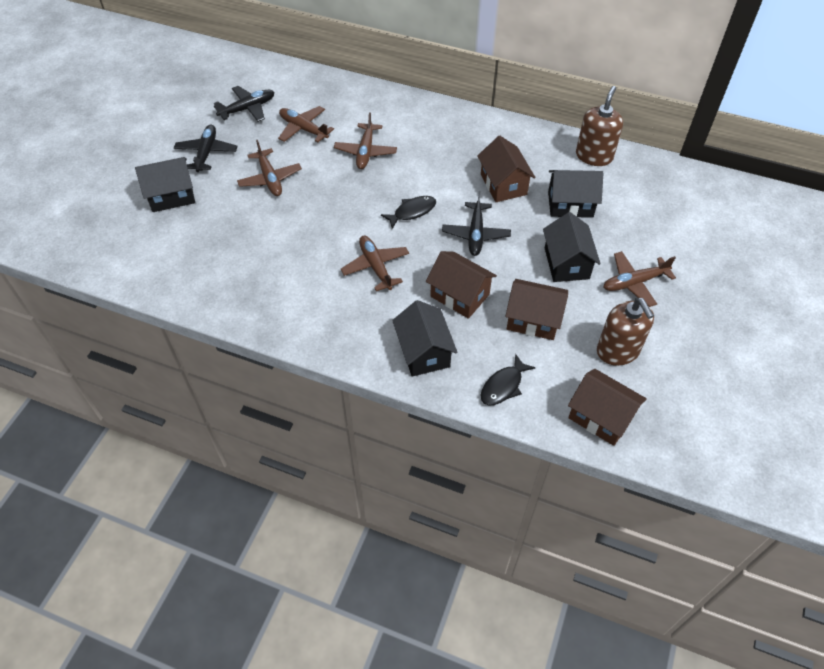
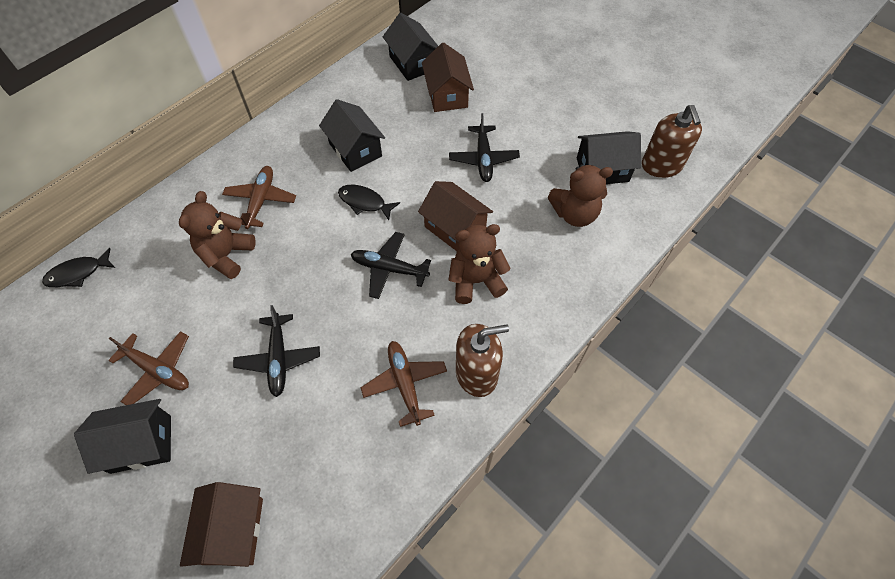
brown house: 4 -> 3
brown plane: 5 -> 3
brown teddy bear: 0 -> 3

